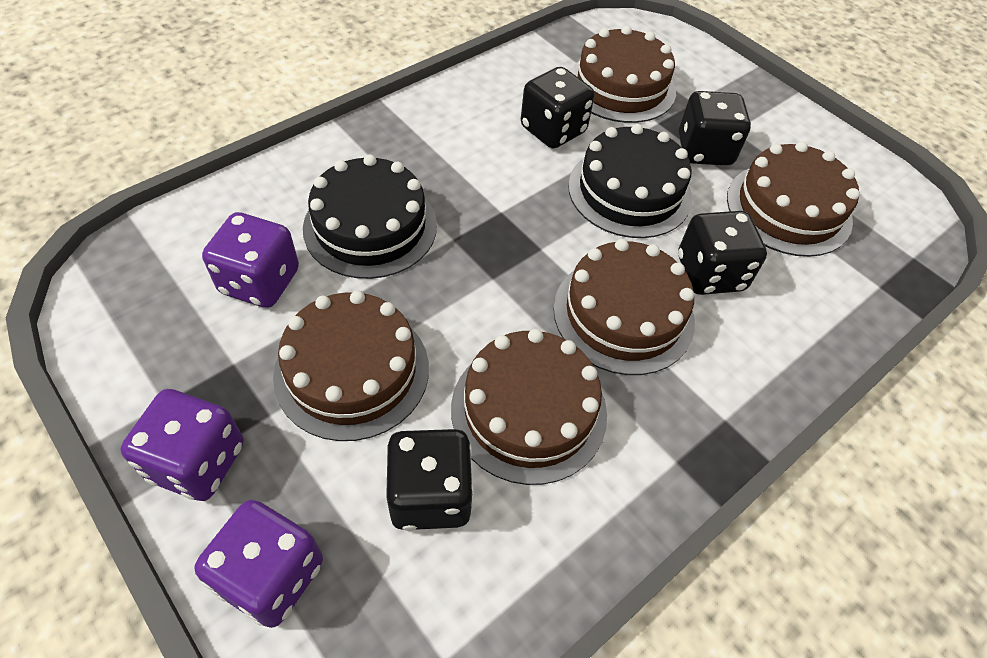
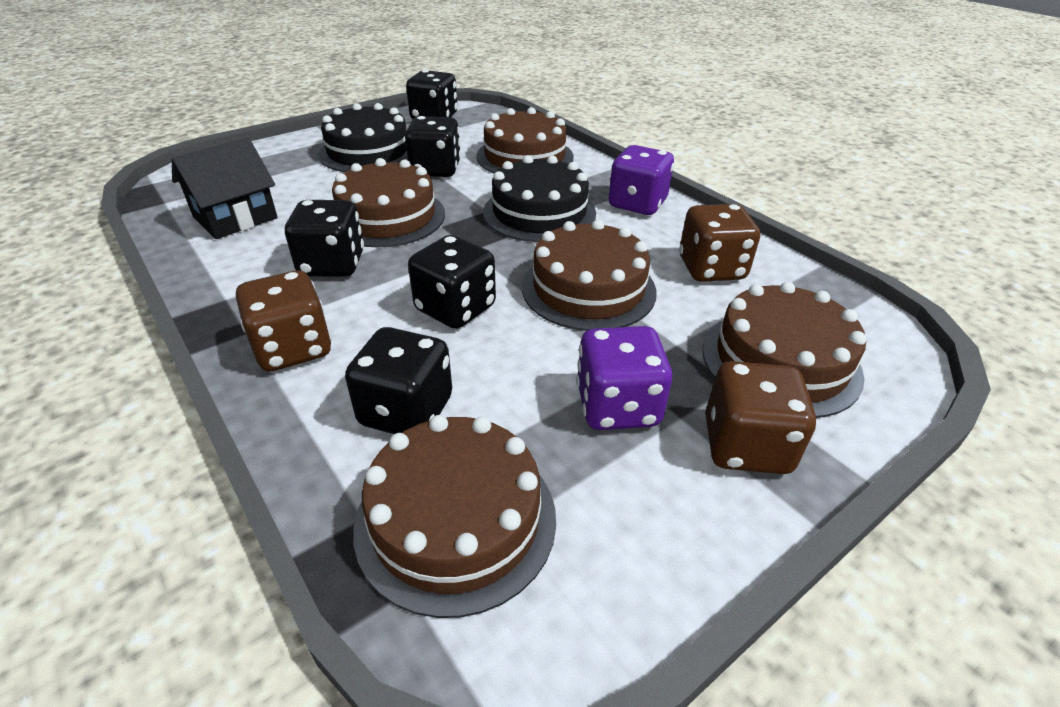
black dice: 4 -> 5
black house: 0 -> 1
brown dice: 0 -> 3
purple dice: 3 -> 2

